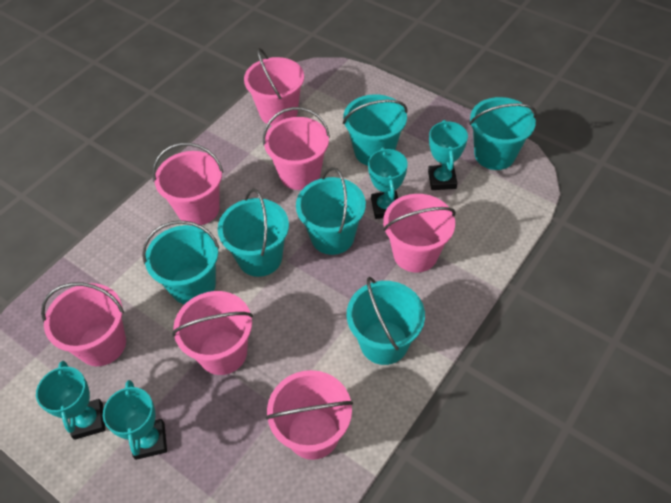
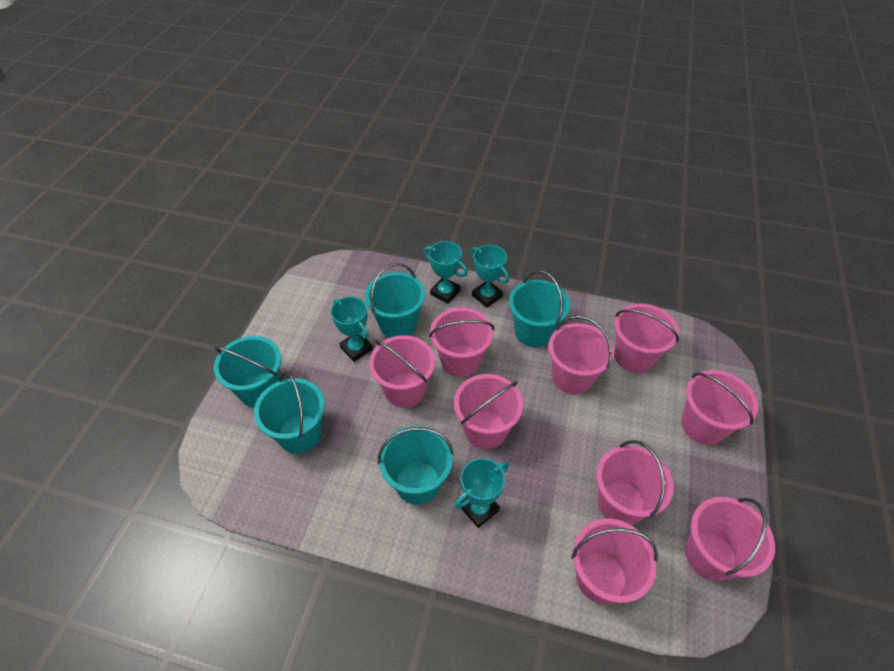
pink bucket: 7 -> 9
turquoise bucket: 6 -> 5

